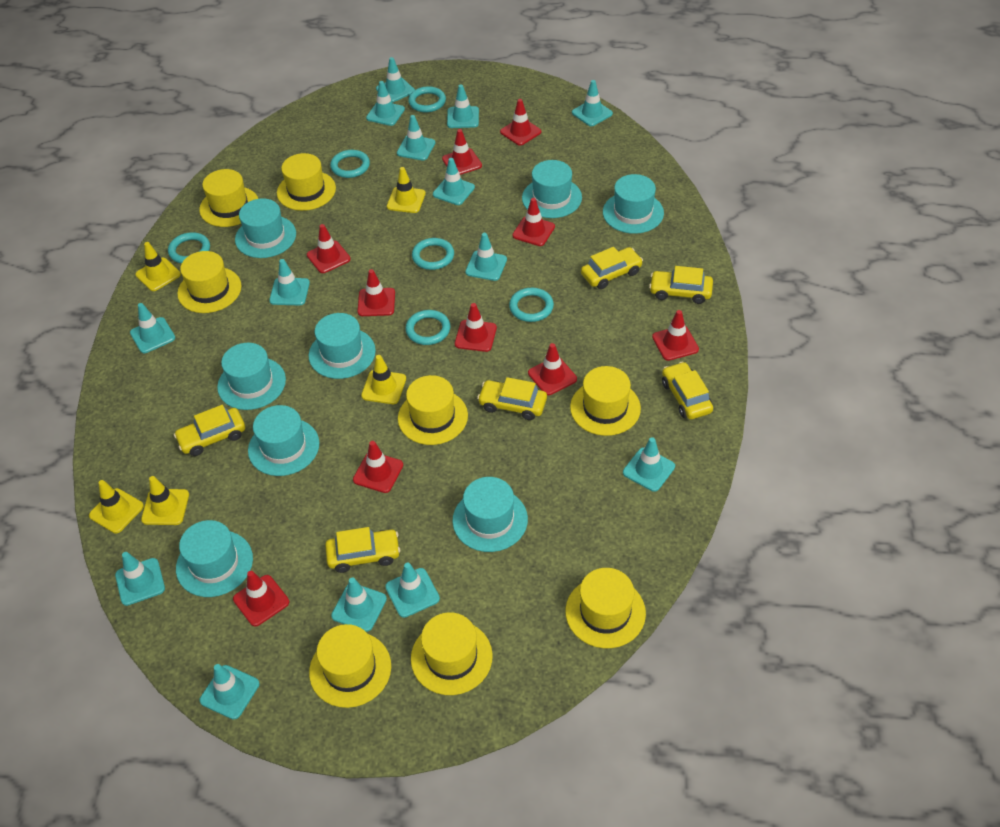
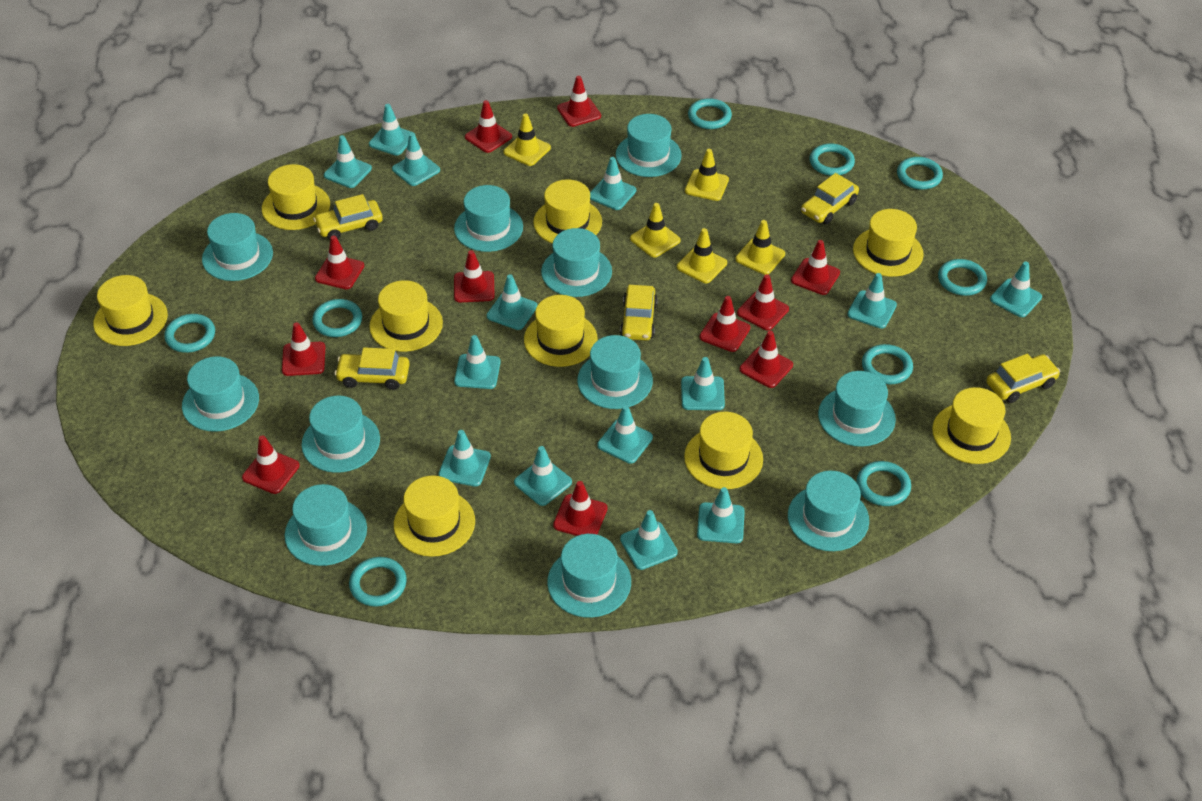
red traffic cone: 10 -> 11
turquoise hat: 8 -> 11
turquoise ring: 6 -> 9
yellow car: 6 -> 5
yellow hat: 8 -> 9

